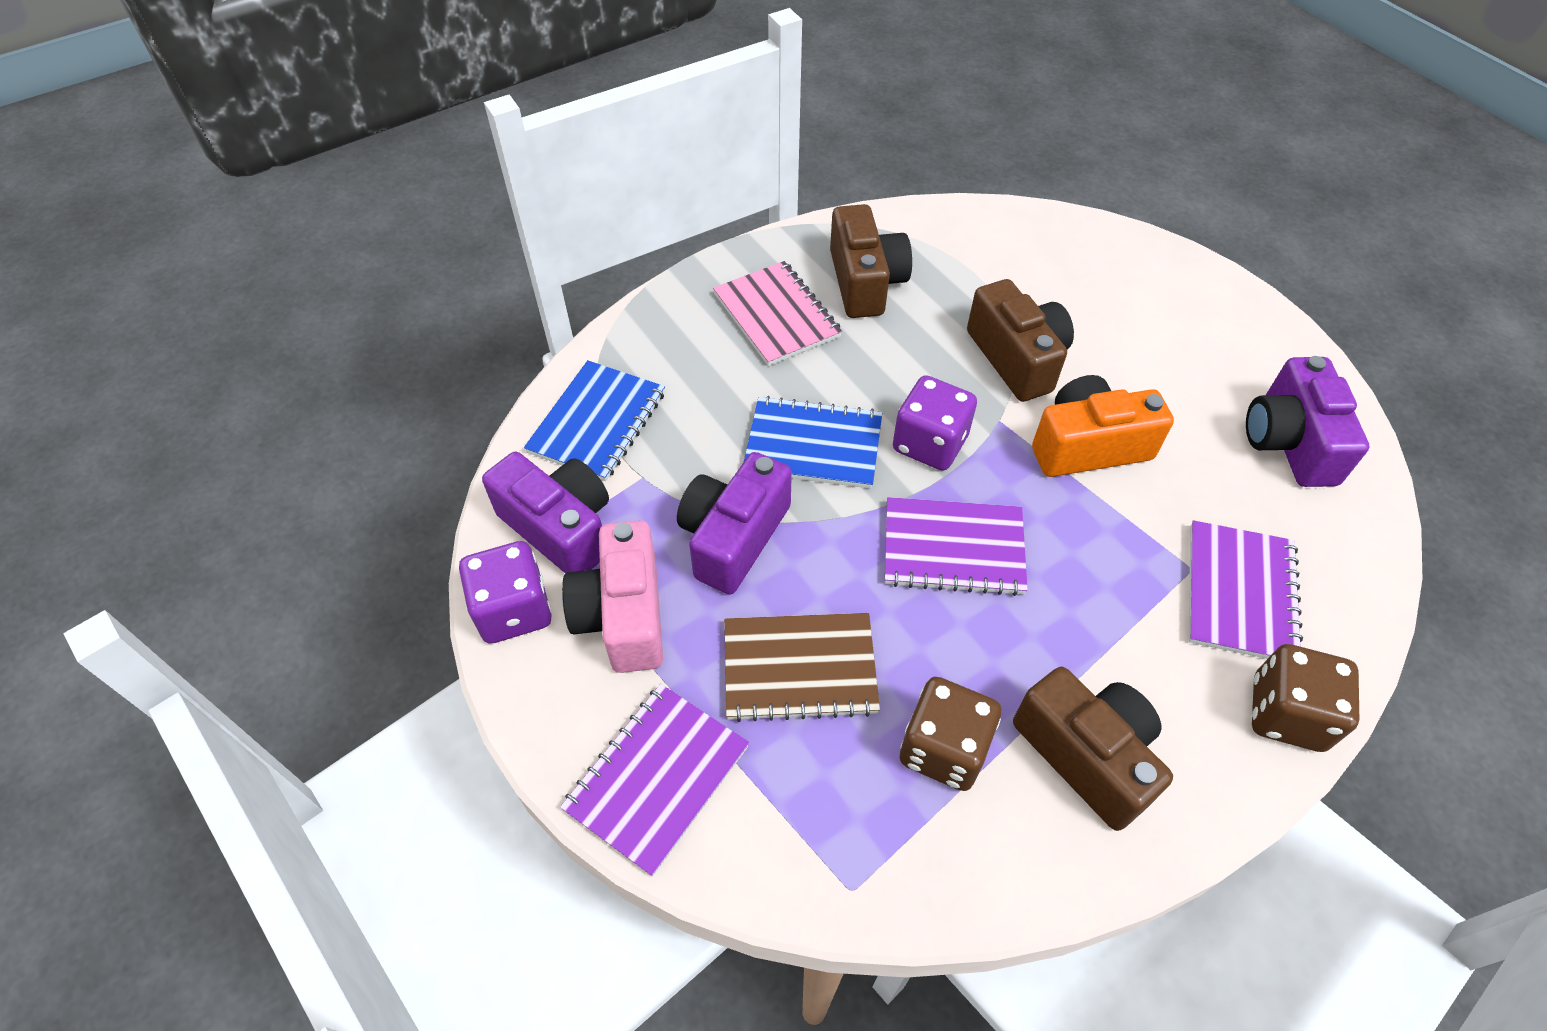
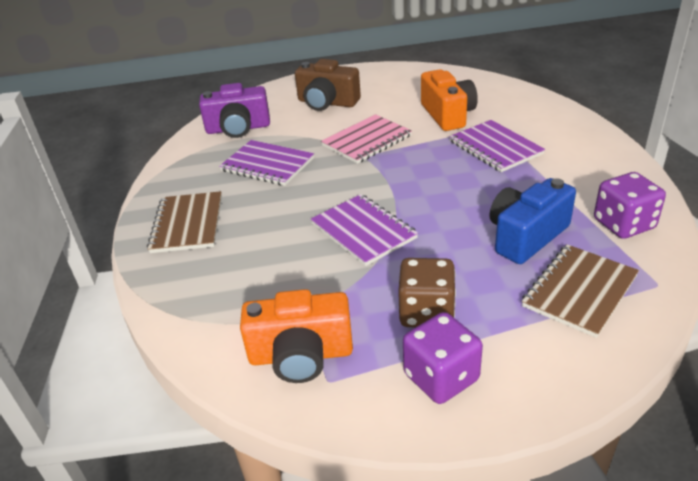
blue camera: 0 -> 1
blue notebook: 2 -> 0
brown camera: 3 -> 1
brown dice: 2 -> 1
brown notebook: 1 -> 2
orange camera: 1 -> 2
pink camera: 1 -> 0
purple camera: 3 -> 1

